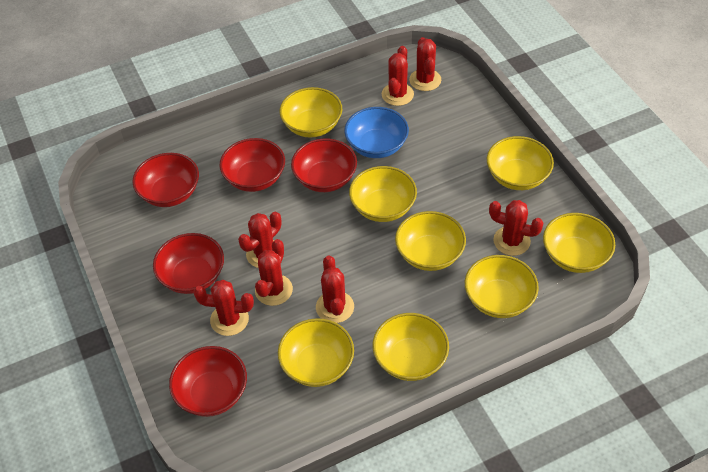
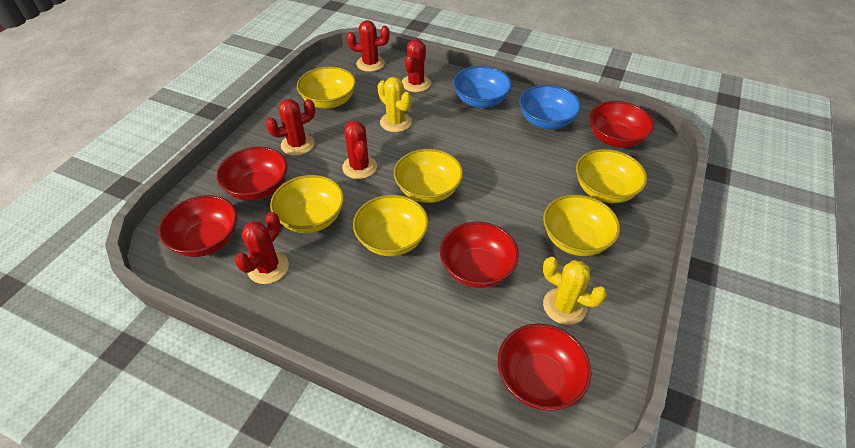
blue bowl: 1 -> 2
red cactus: 7 -> 5
yellow bowl: 8 -> 6
yellow cactus: 0 -> 2

